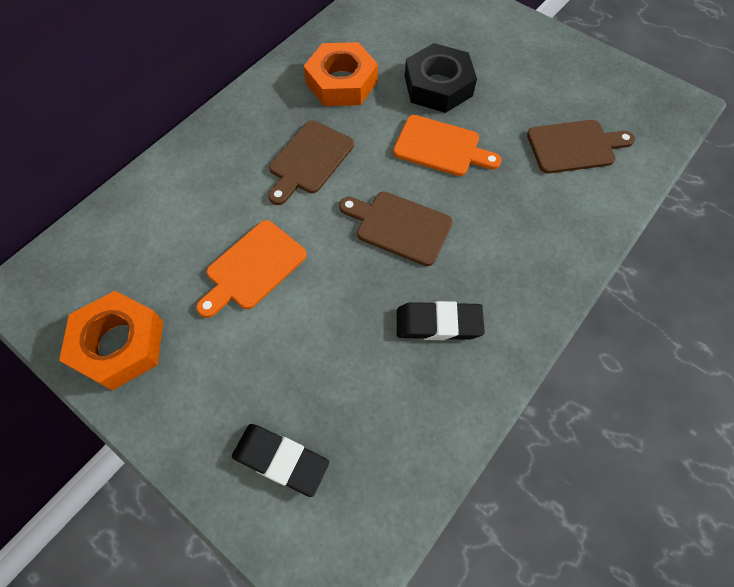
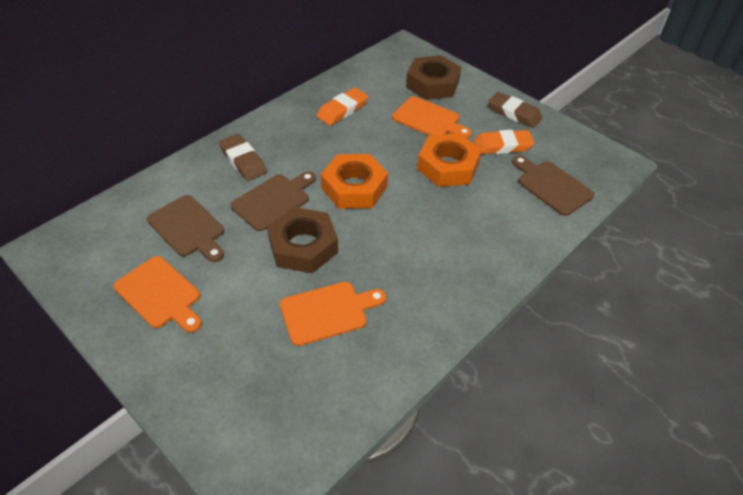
black eraser: 2 -> 0
black nut: 1 -> 0
brown eraser: 0 -> 2
brown nut: 0 -> 2
orange cutting board: 2 -> 3
orange eraser: 0 -> 2

